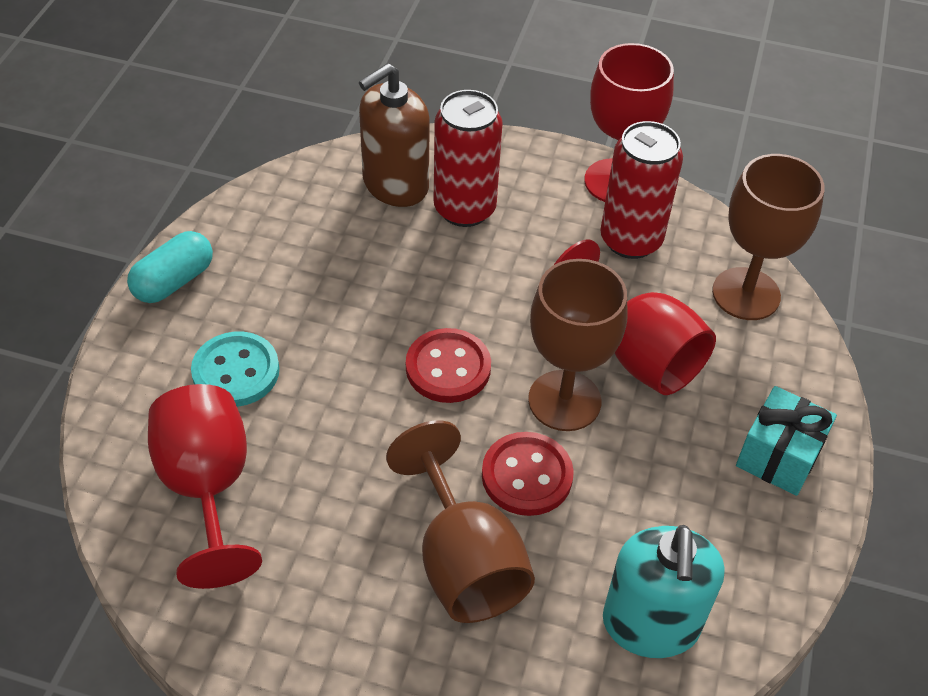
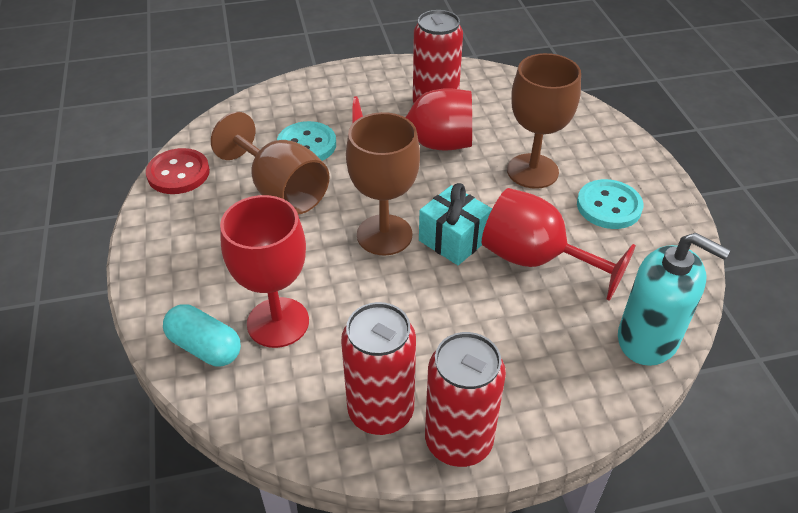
brown soap dispenser: 1 -> 0
red button: 2 -> 1
red can: 2 -> 3
turquoise button: 1 -> 2

